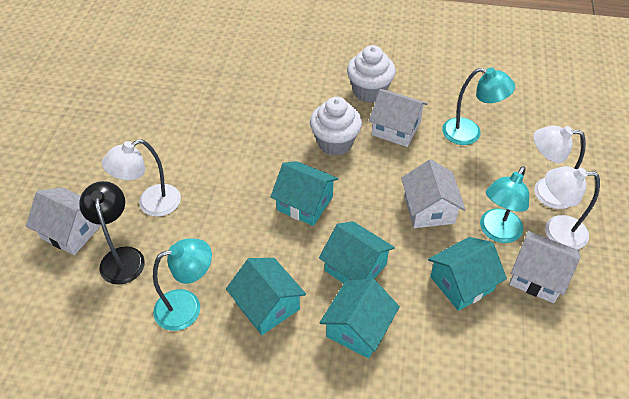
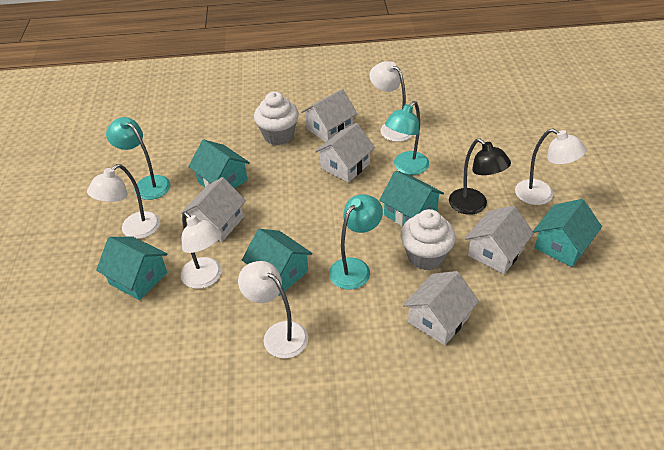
white house: 4 -> 5
white lamp: 3 -> 5

